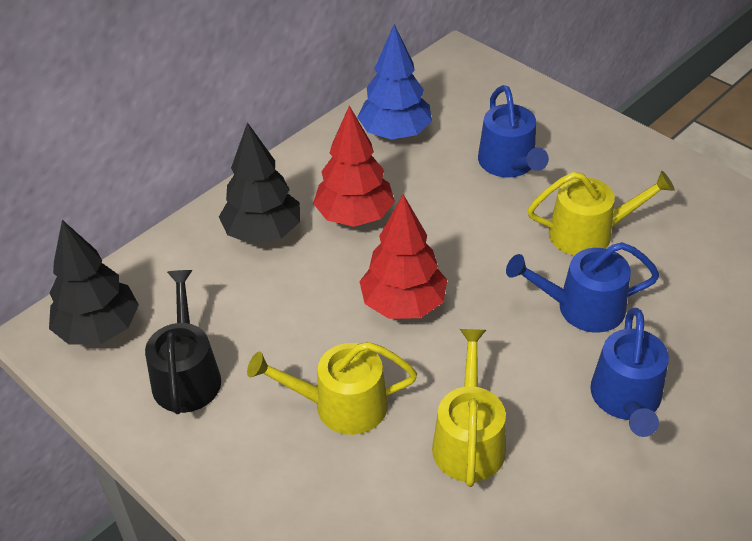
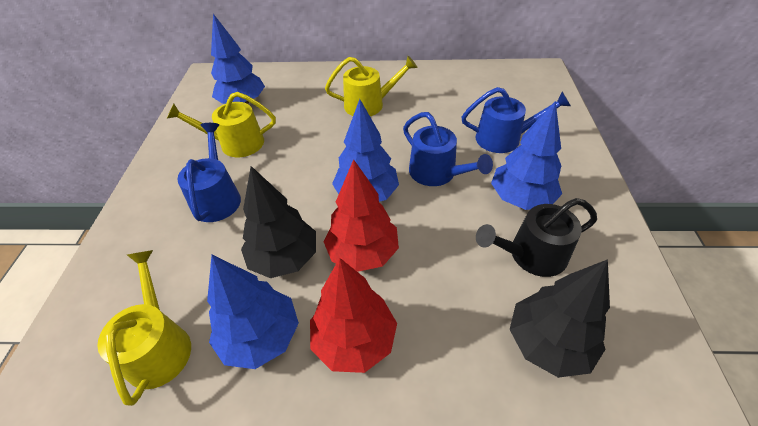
blue tree: 1 -> 4

